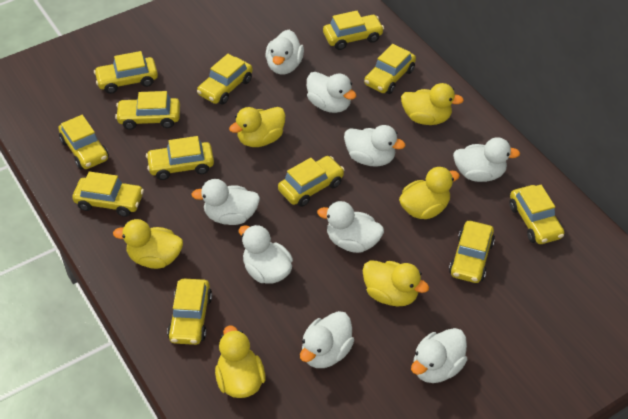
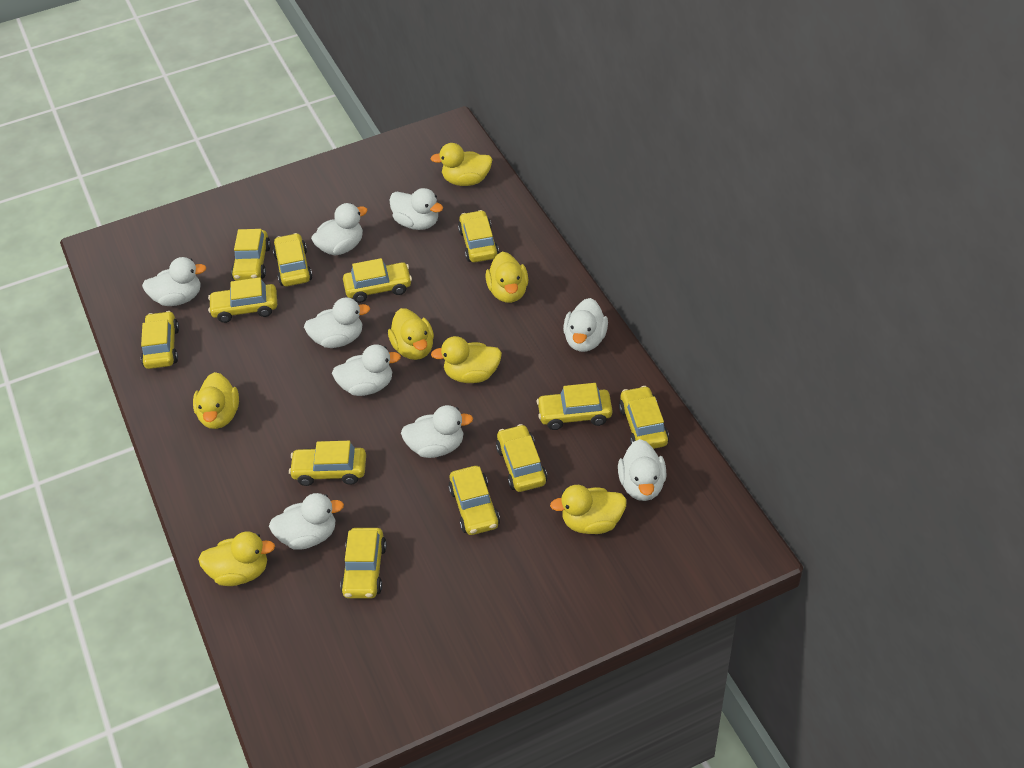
yellow duck: 6 -> 7

